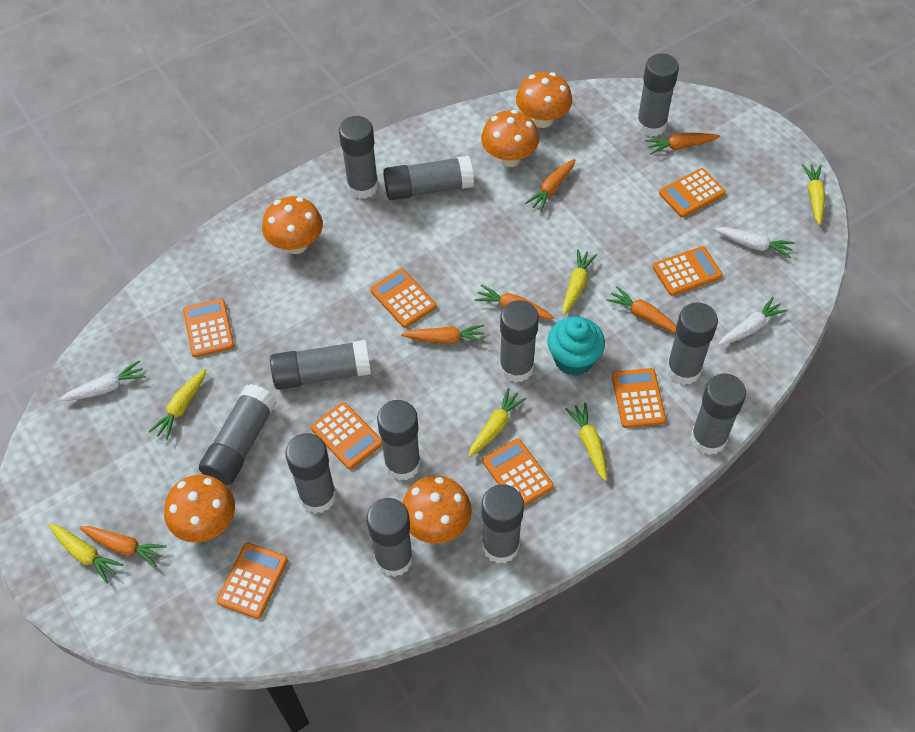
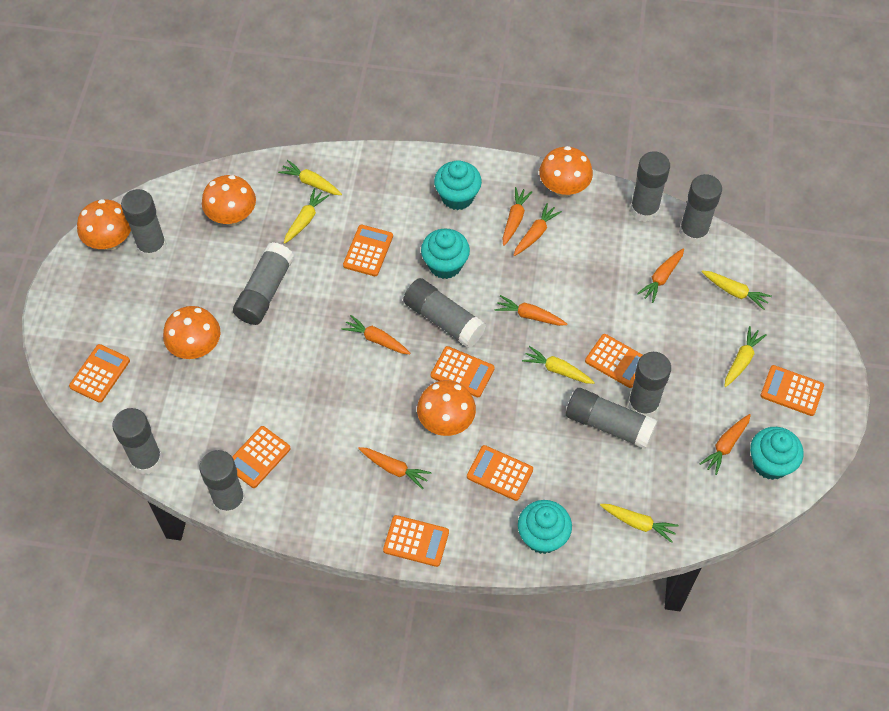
grey glue stick: 12 -> 9
orange carrot: 6 -> 7
turquoise cupcake: 1 -> 4
white carrot: 3 -> 0

